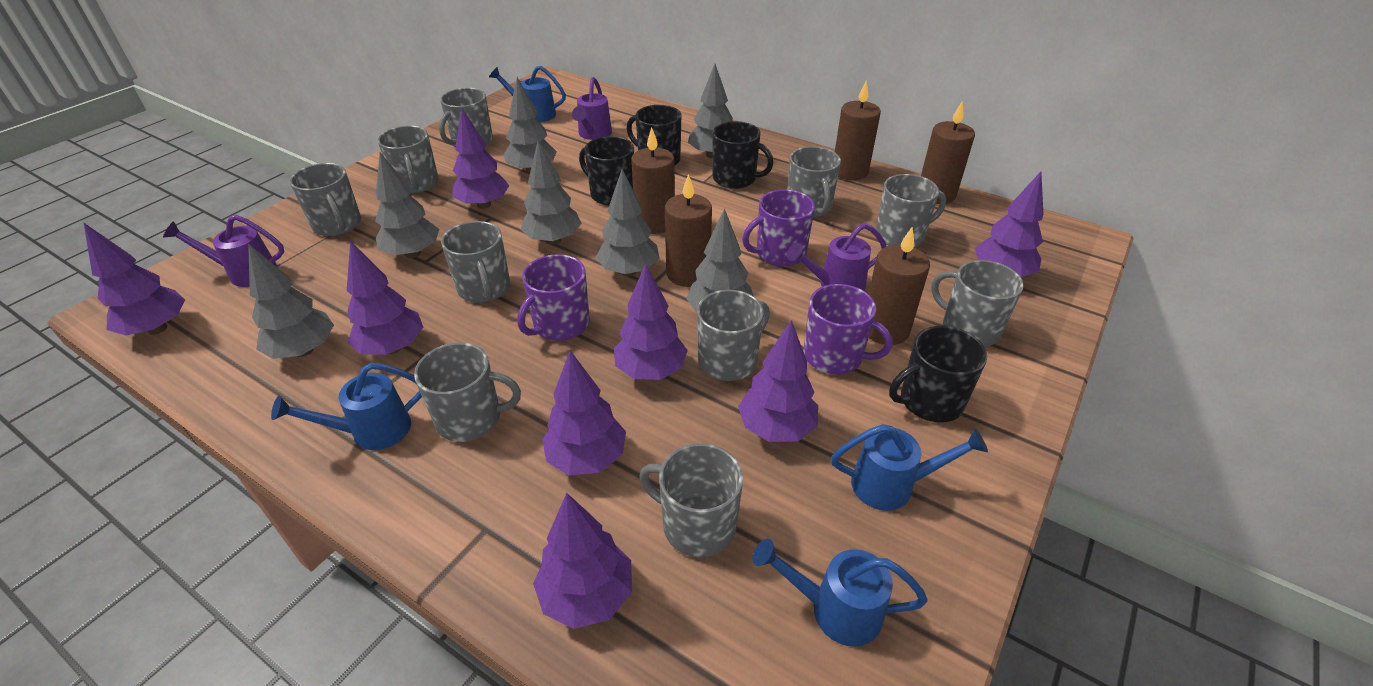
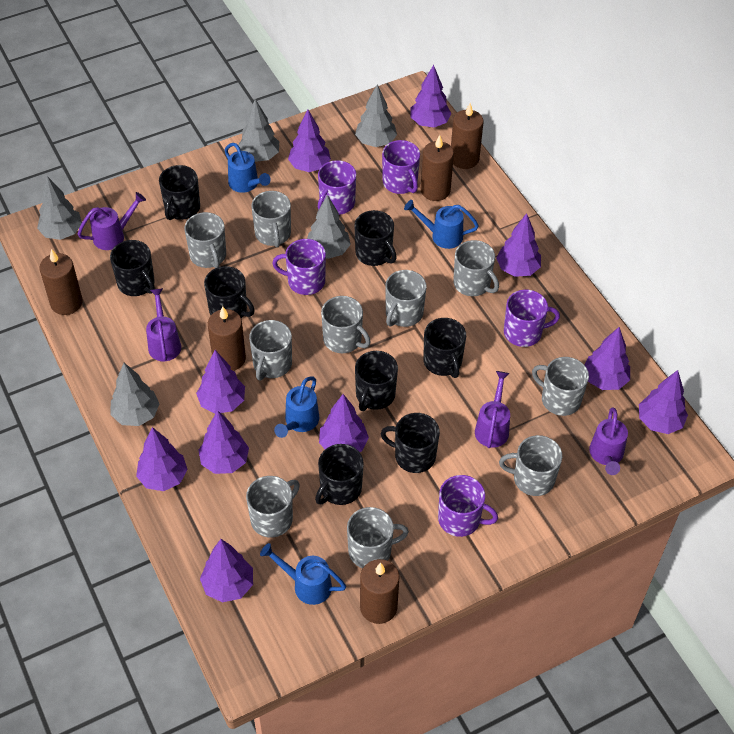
black mug: 4 -> 8
grey tree: 7 -> 5
purple mug: 3 -> 5
purple tree: 8 -> 10
purple watering can: 3 -> 4

